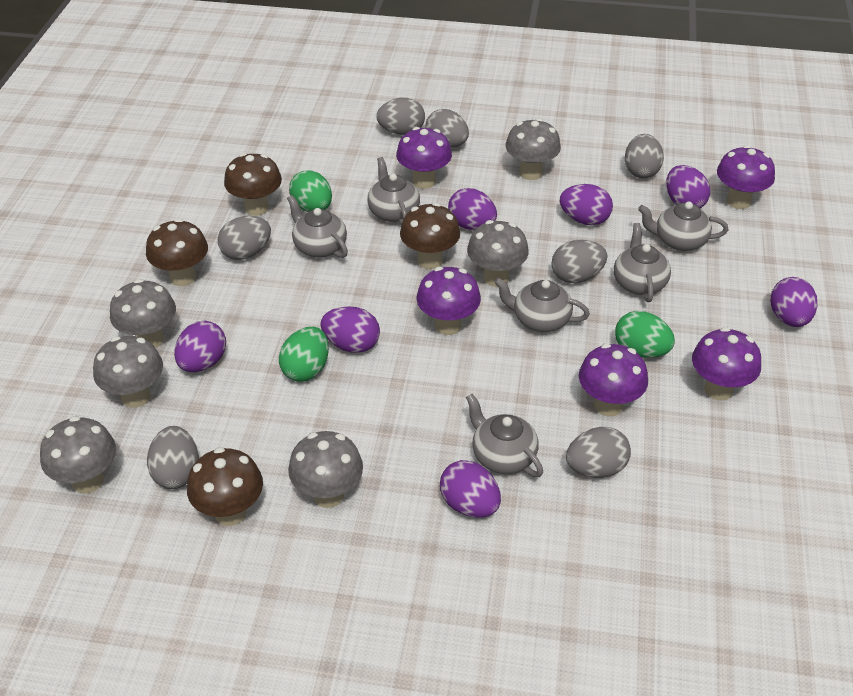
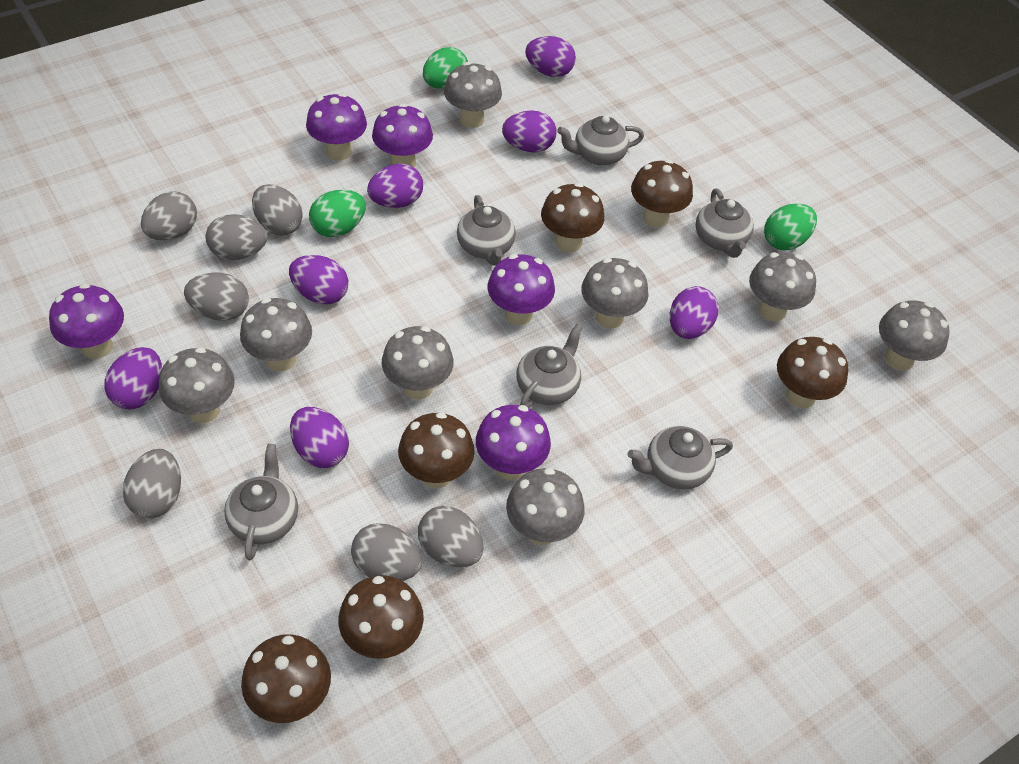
brown mushroom: 4 -> 6
grey mushroom: 6 -> 8

